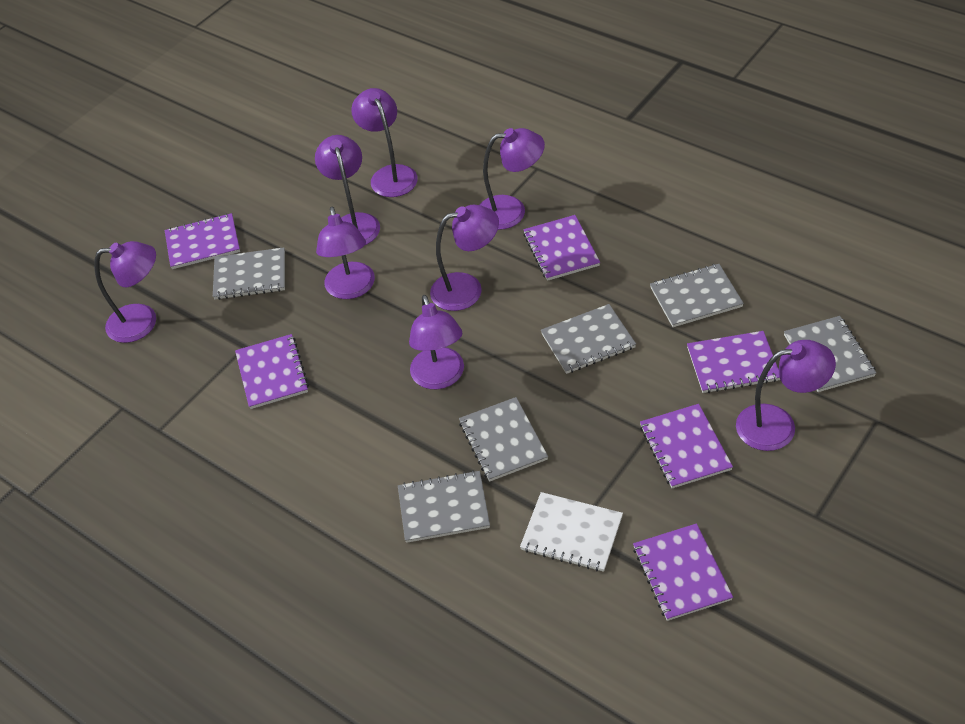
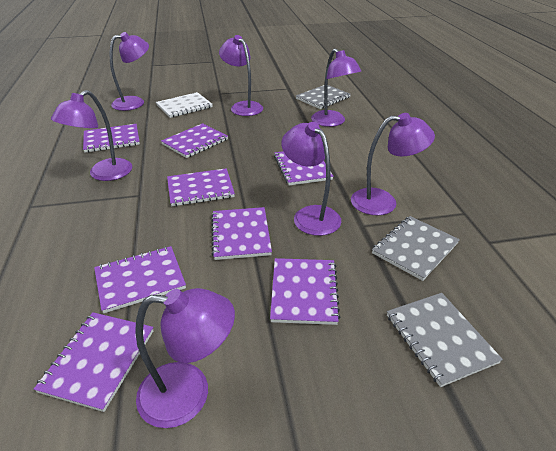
grey notebook: 6 -> 3
purple lamp: 8 -> 7
purple notebook: 6 -> 8

